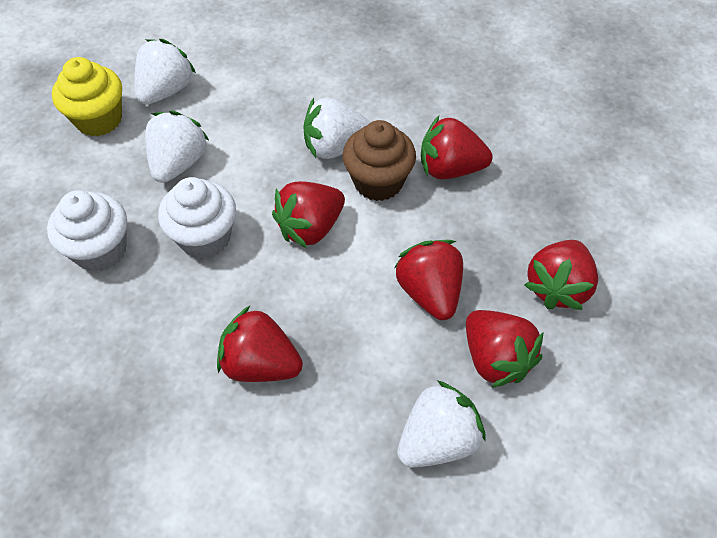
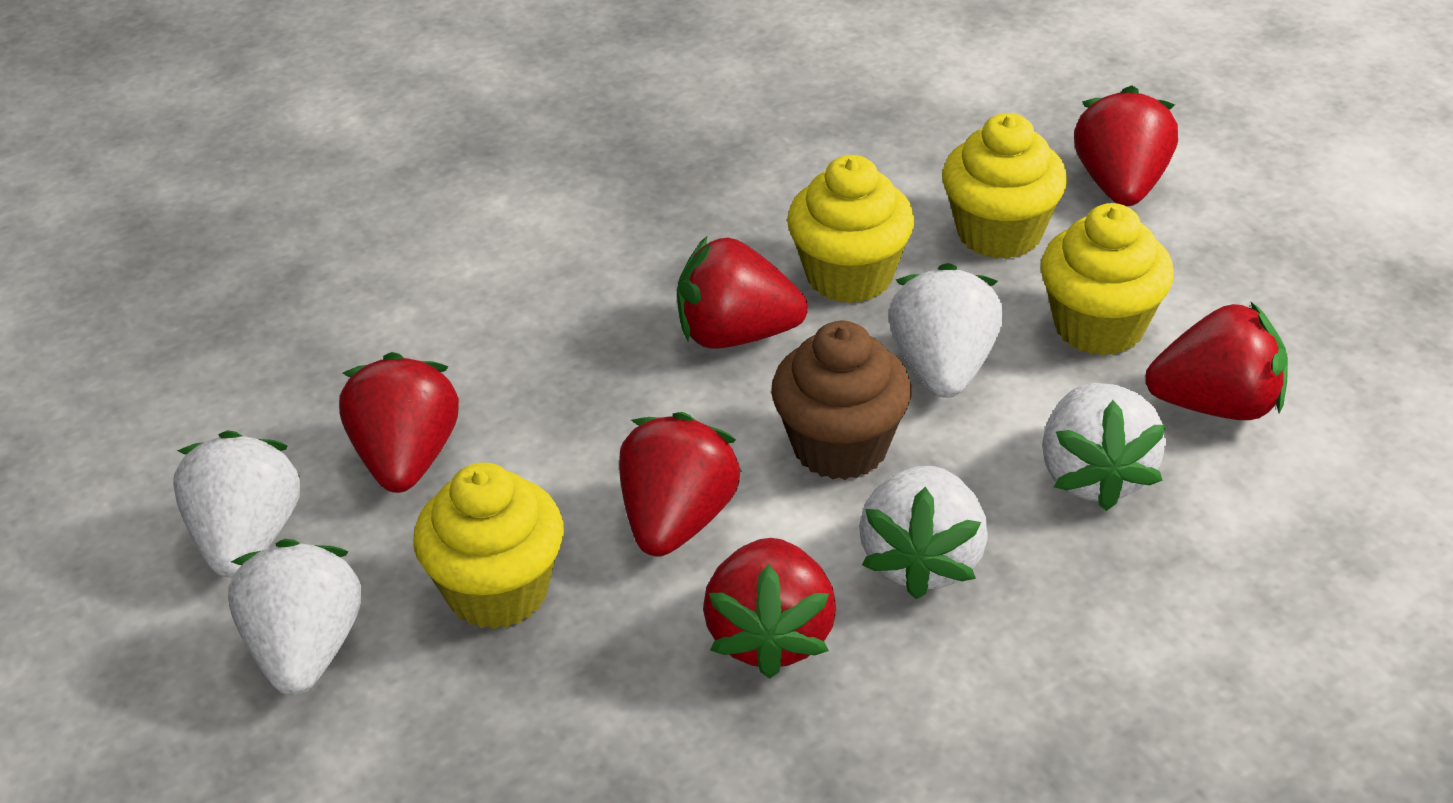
white cupcake: 2 -> 0
white strawberry: 4 -> 5
yellow cupcake: 1 -> 4

